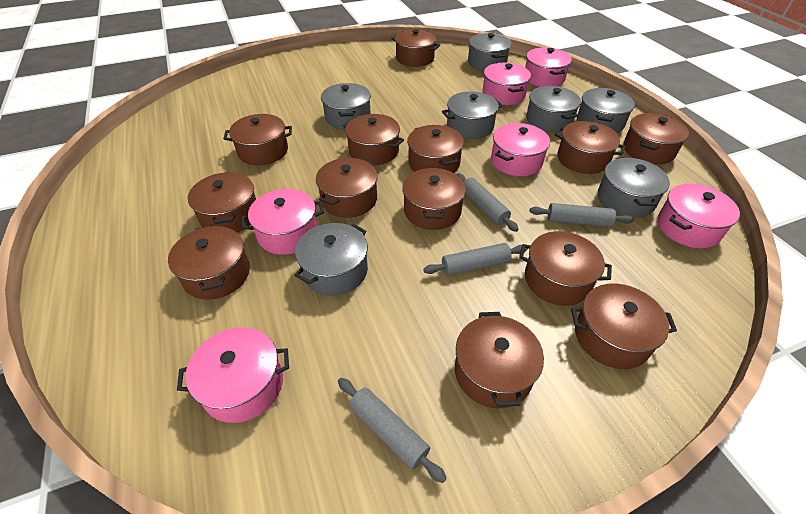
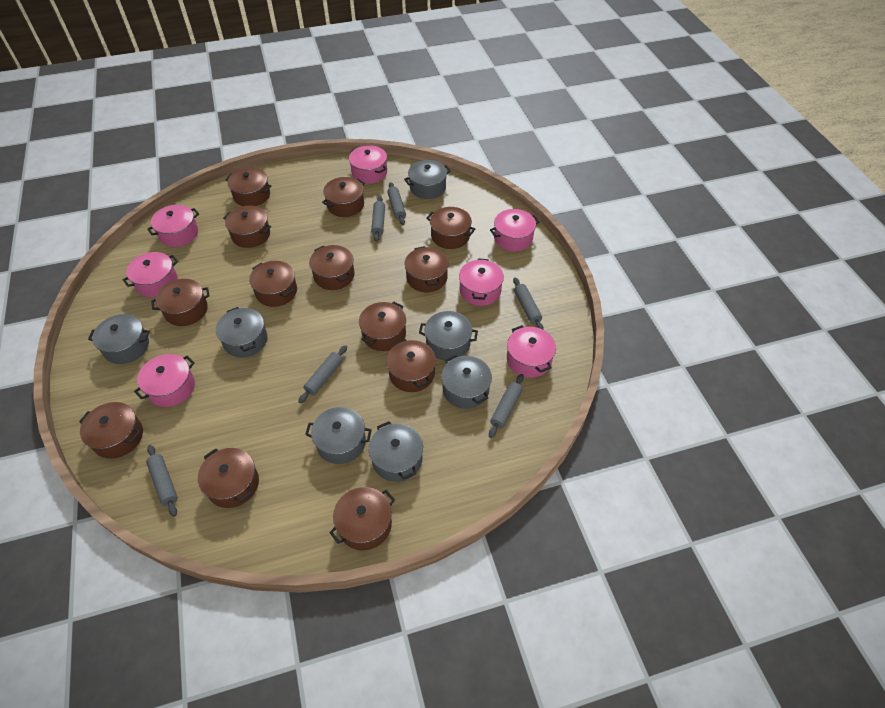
grey rolling pin: 4 -> 6
pink pot: 6 -> 7

